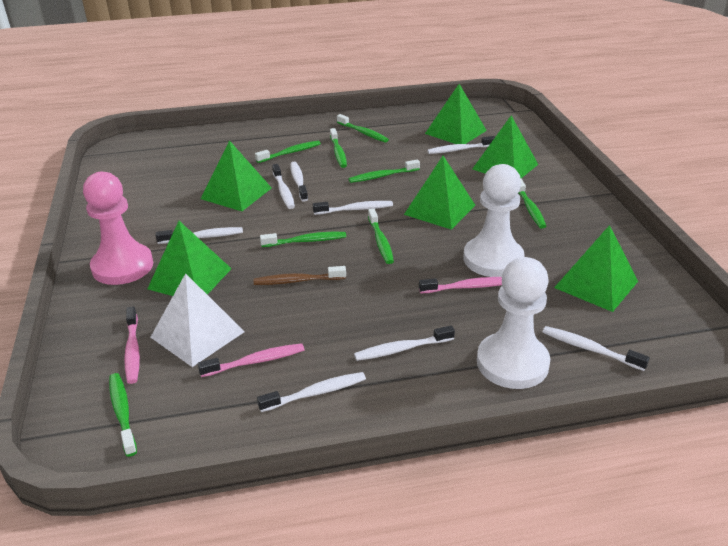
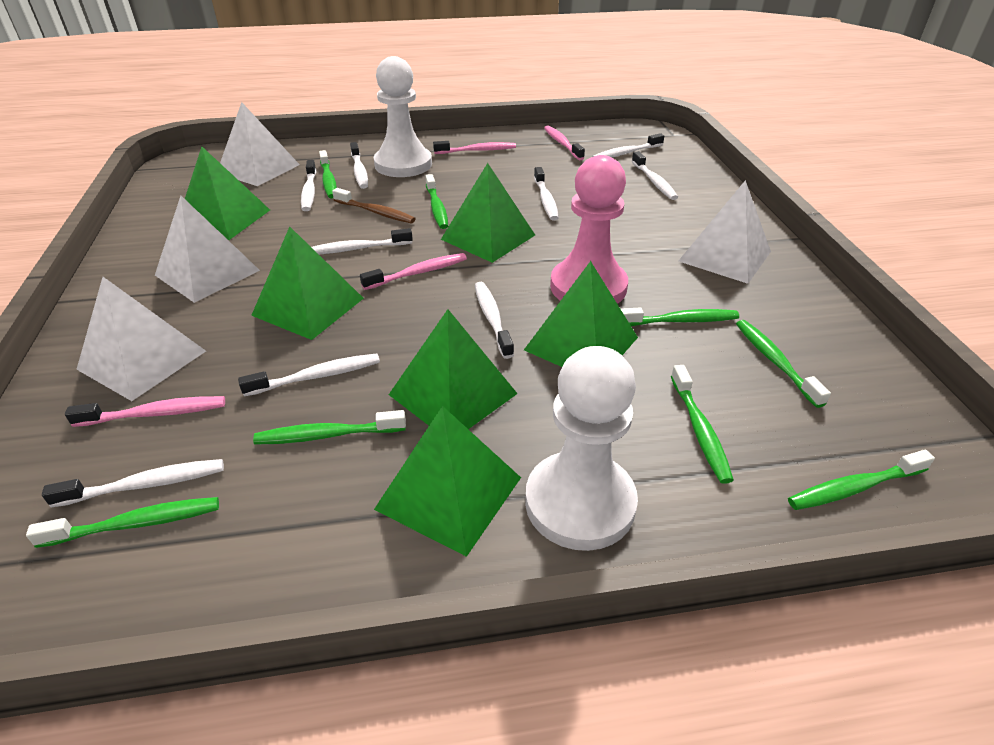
pink toothbrush: 3 -> 4
white pyramid: 1 -> 4
white toothbrush: 8 -> 9

